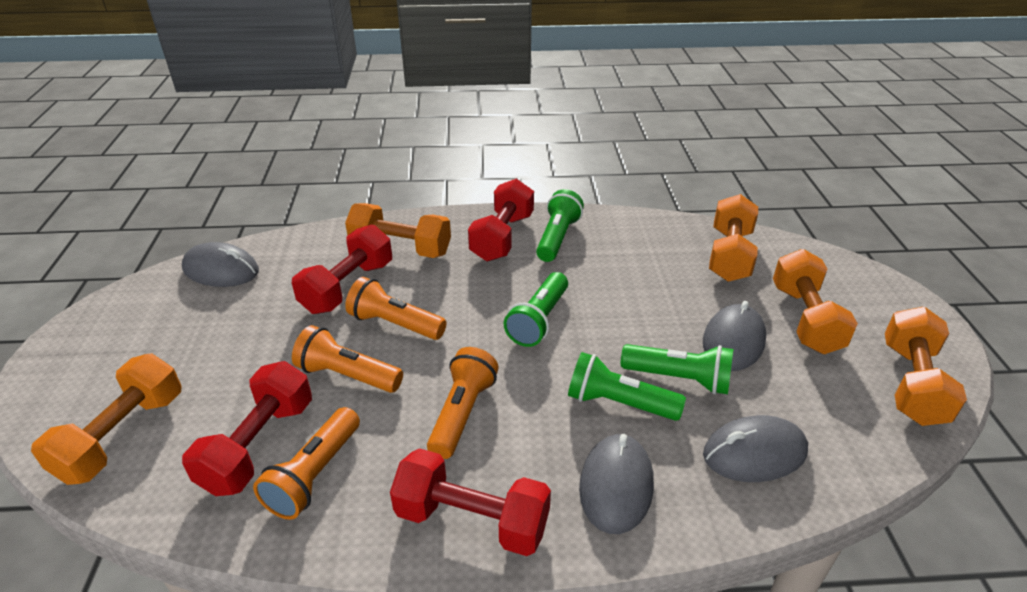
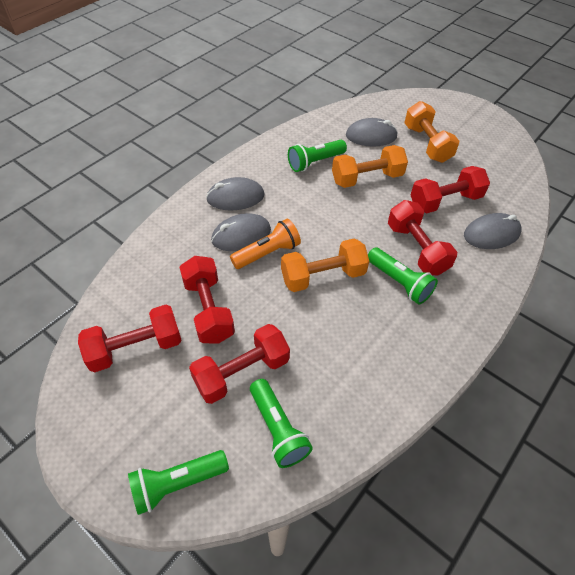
orange dumbbell: 5 -> 3
orange flashlight: 4 -> 1
red dumbbell: 4 -> 5

